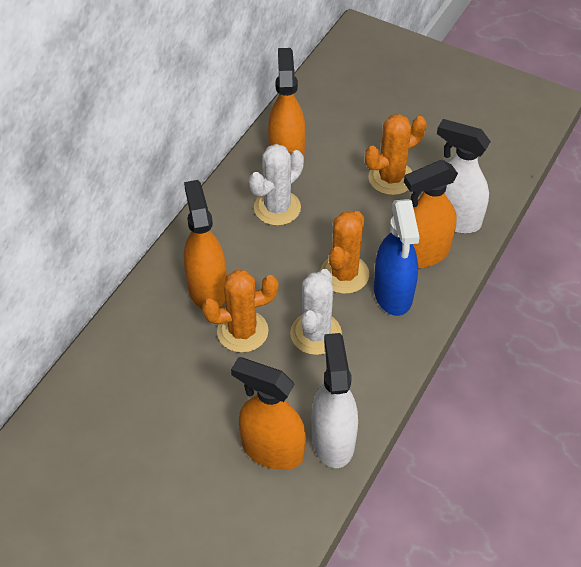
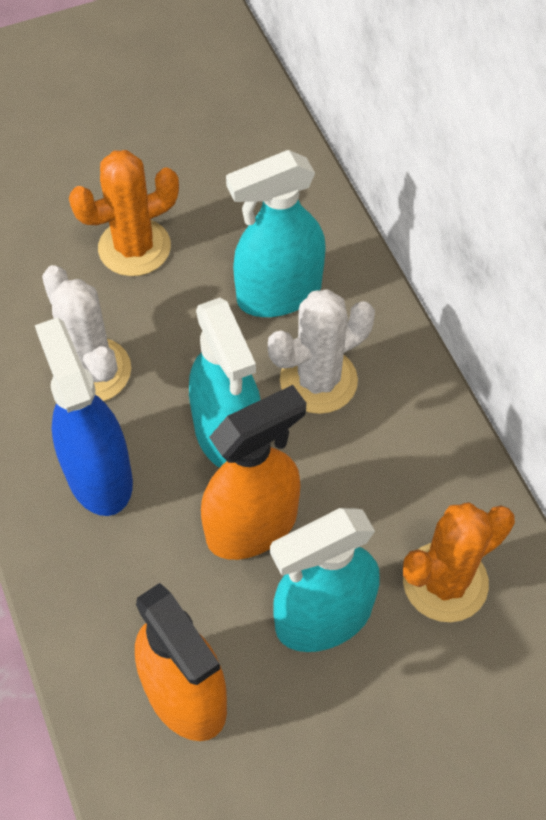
orange cactus: 3 -> 2
orange spray bottle: 4 -> 2
turquoise spray bottle: 0 -> 3
white spray bottle: 2 -> 0

